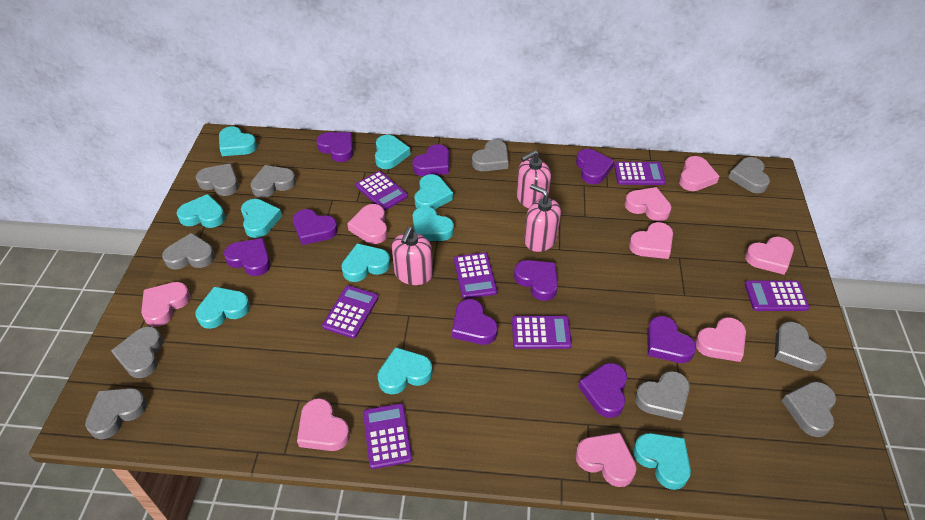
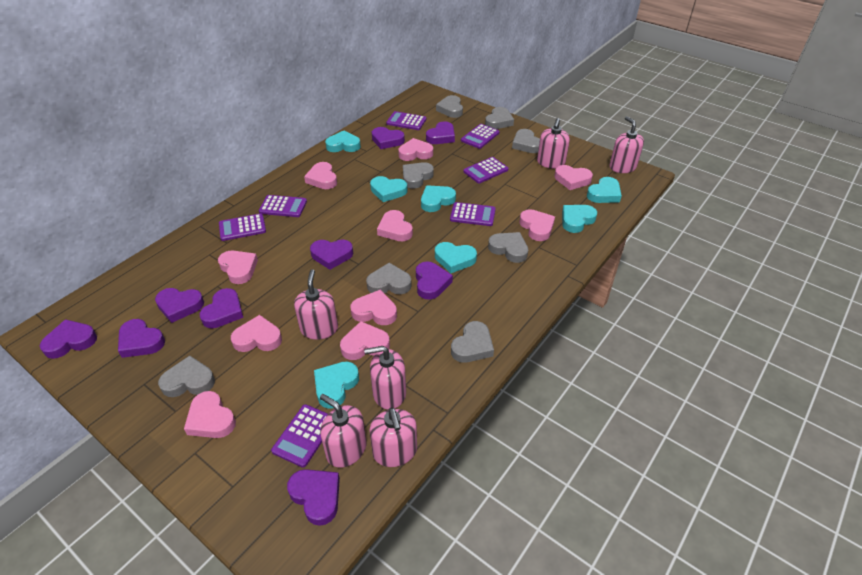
grey heart: 10 -> 8
pink heart: 9 -> 10
pink soap dispenser: 3 -> 6
turquoise heart: 10 -> 7

